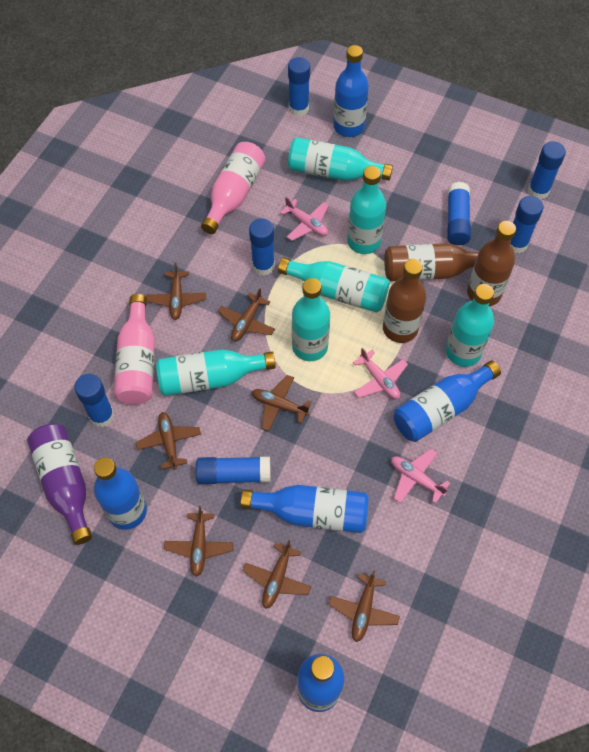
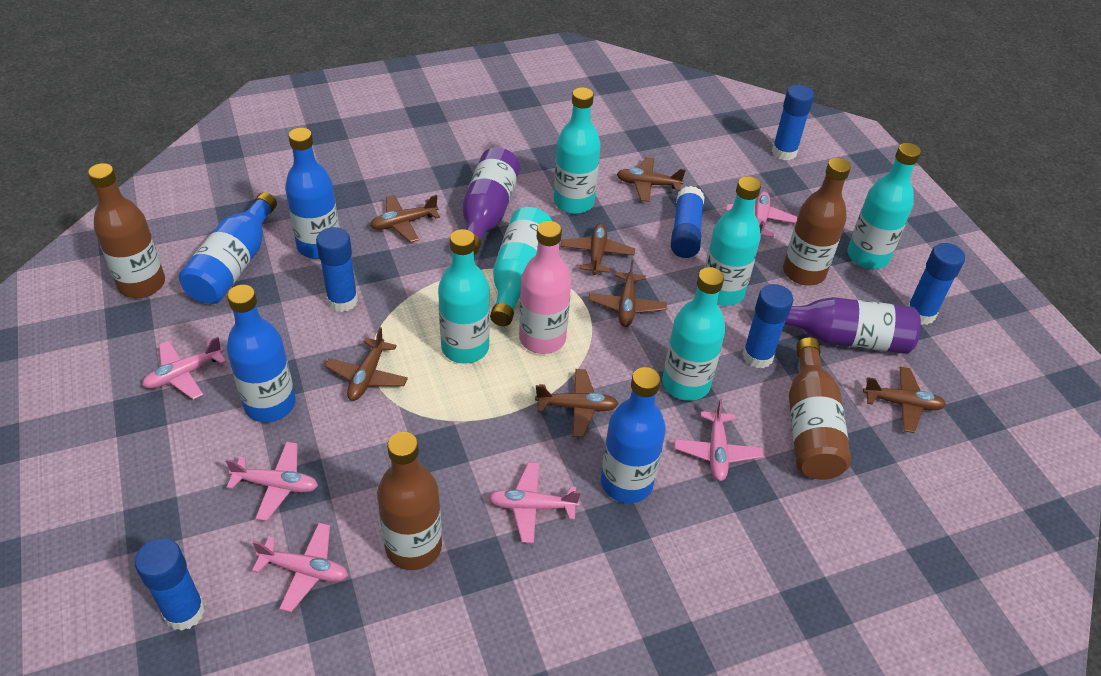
blue bottle: 5 -> 4
blue glue stick: 7 -> 6
brown bottle: 3 -> 4
pink bottle: 2 -> 1
pink plane: 3 -> 6
purple bottle: 1 -> 2

